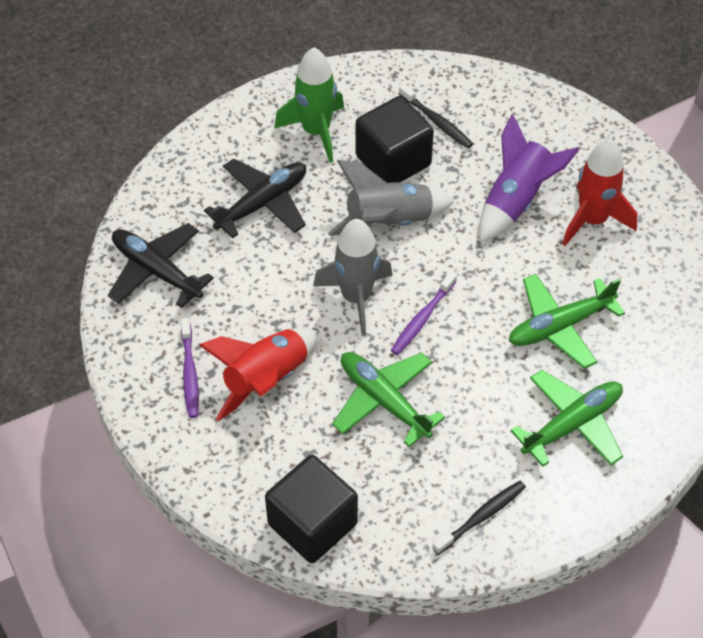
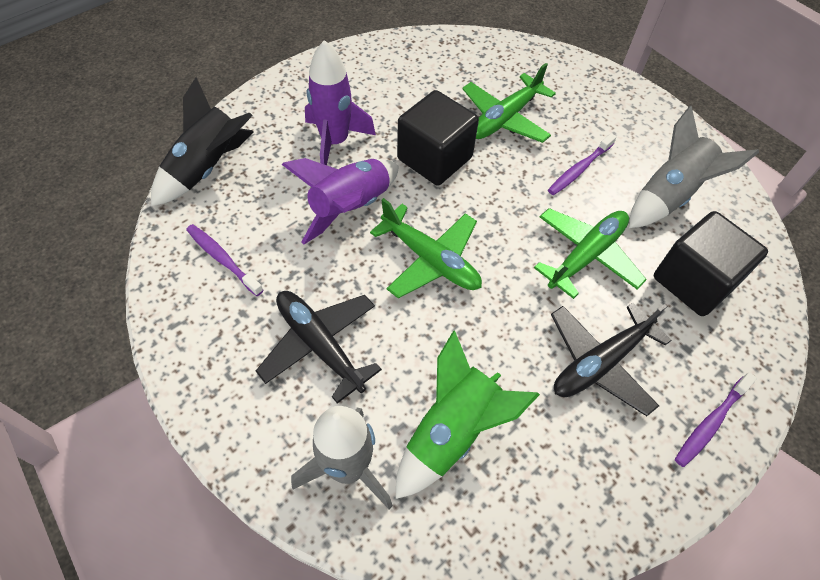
black rocket: 0 -> 1
black toothbrush: 2 -> 0
purple rocket: 1 -> 2
purple toothbrush: 2 -> 3
red rocket: 2 -> 0

